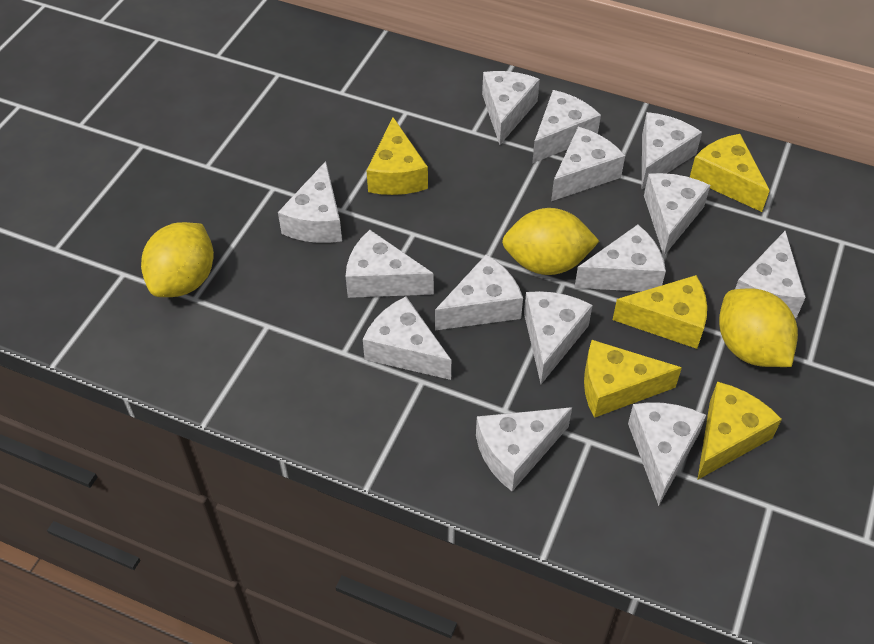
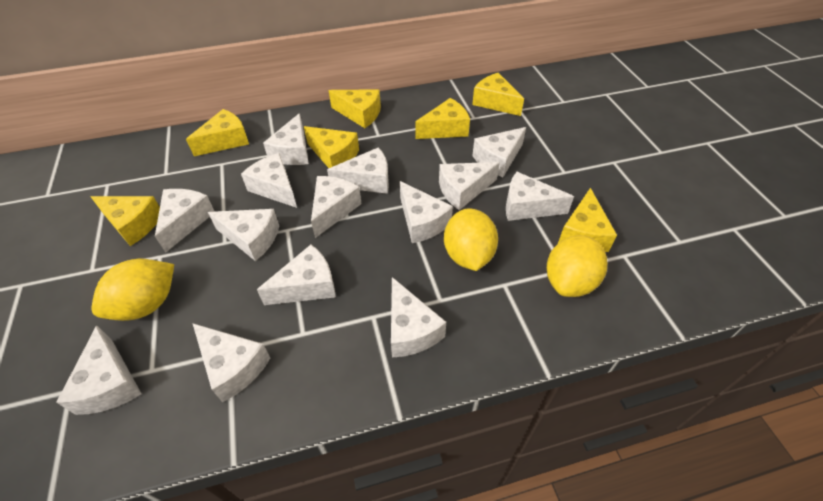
yellow cheese: 5 -> 7

